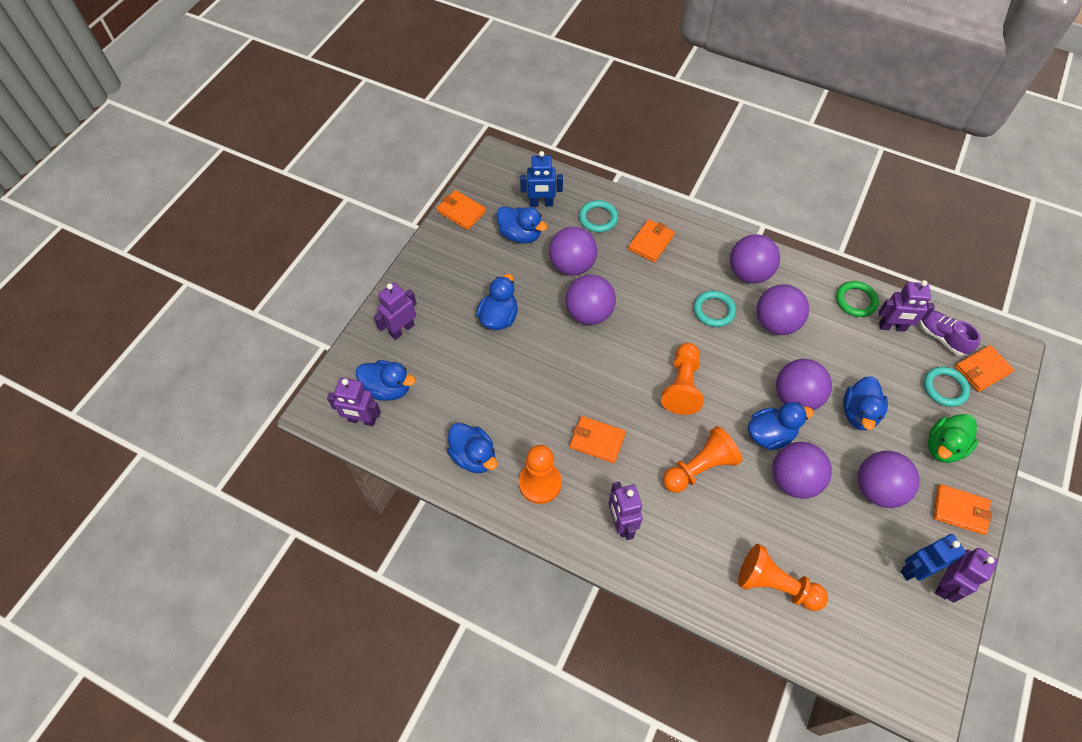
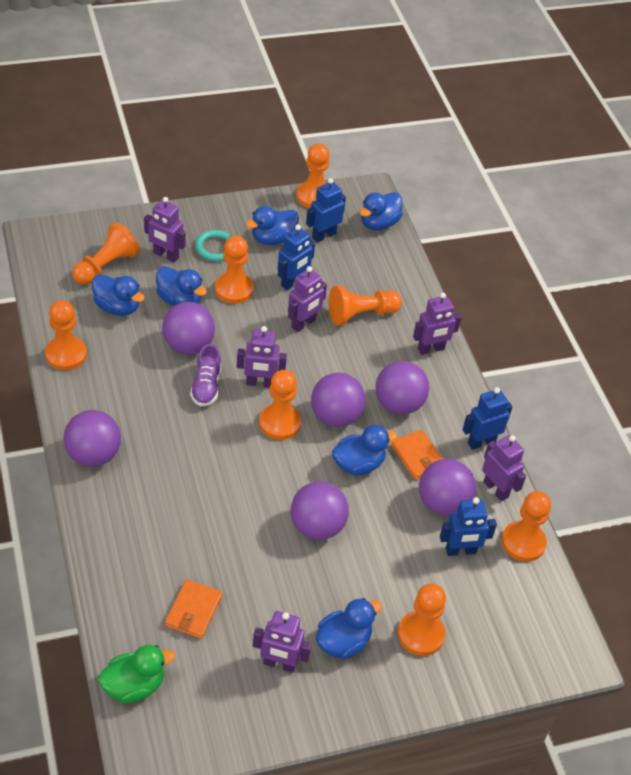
blue robot: 2 -> 4
green ring: 1 -> 0
orange pawn: 4 -> 8
orange wallet: 5 -> 2
purple ball: 7 -> 6
purple robot: 5 -> 6
turquoise ring: 3 -> 1

